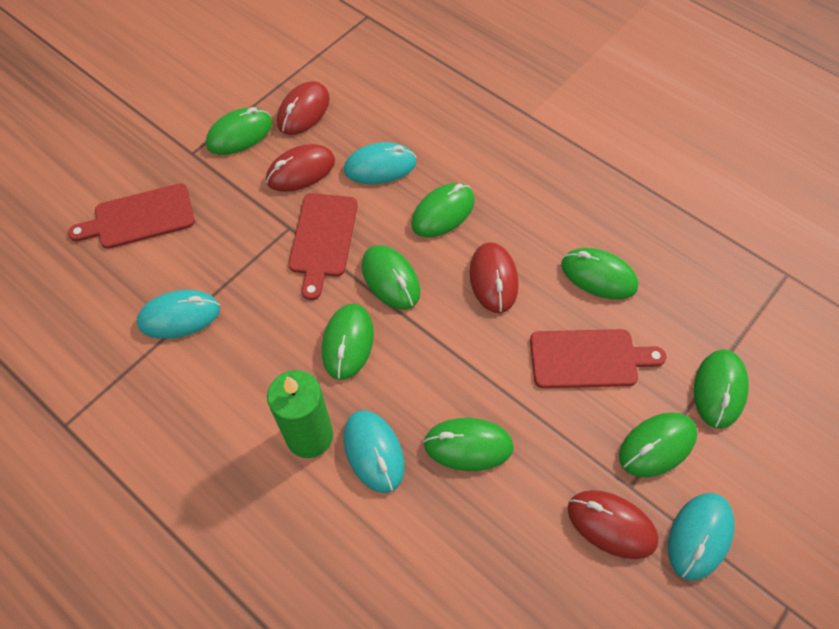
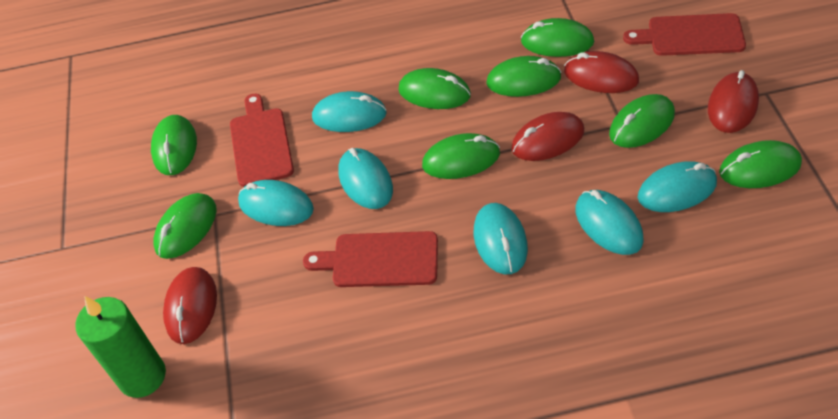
turquoise mouse: 4 -> 6

